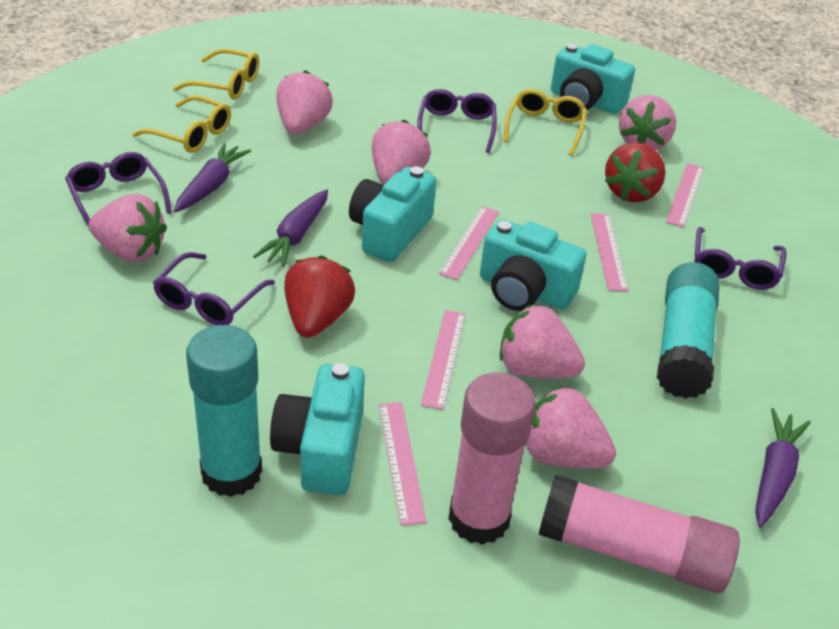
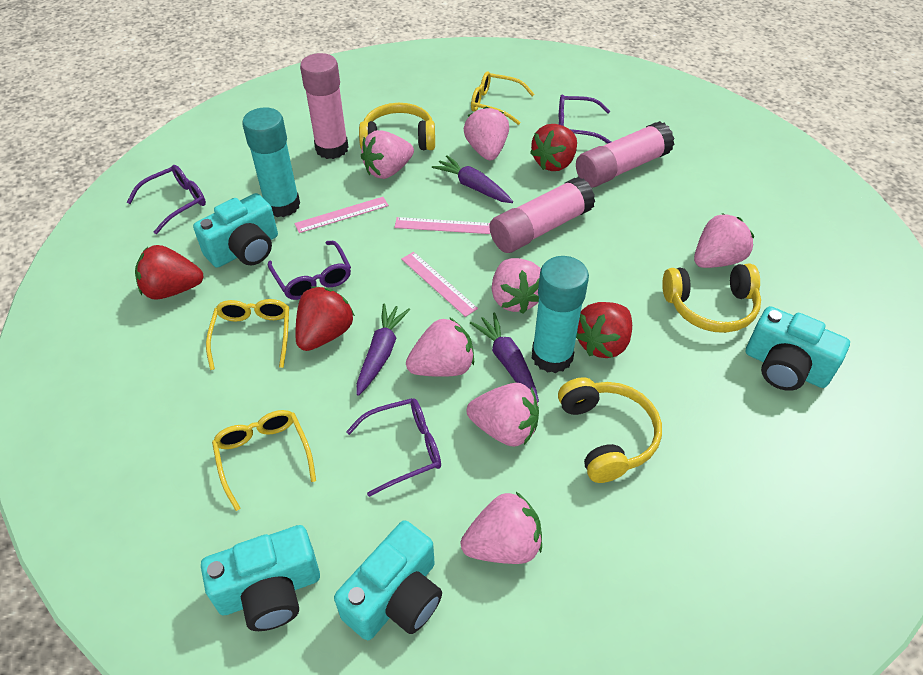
pink glue stick: 2 -> 3
pink ruler: 5 -> 3
pink strawberry: 6 -> 7
red strawberry: 2 -> 4
yellow headphones: 0 -> 3

